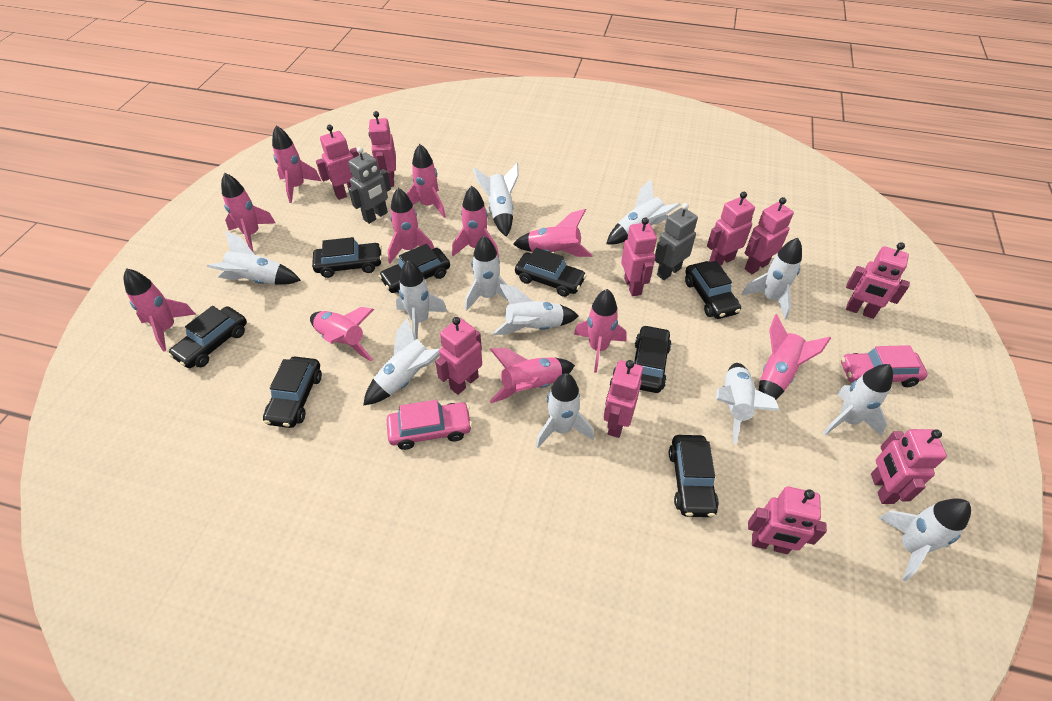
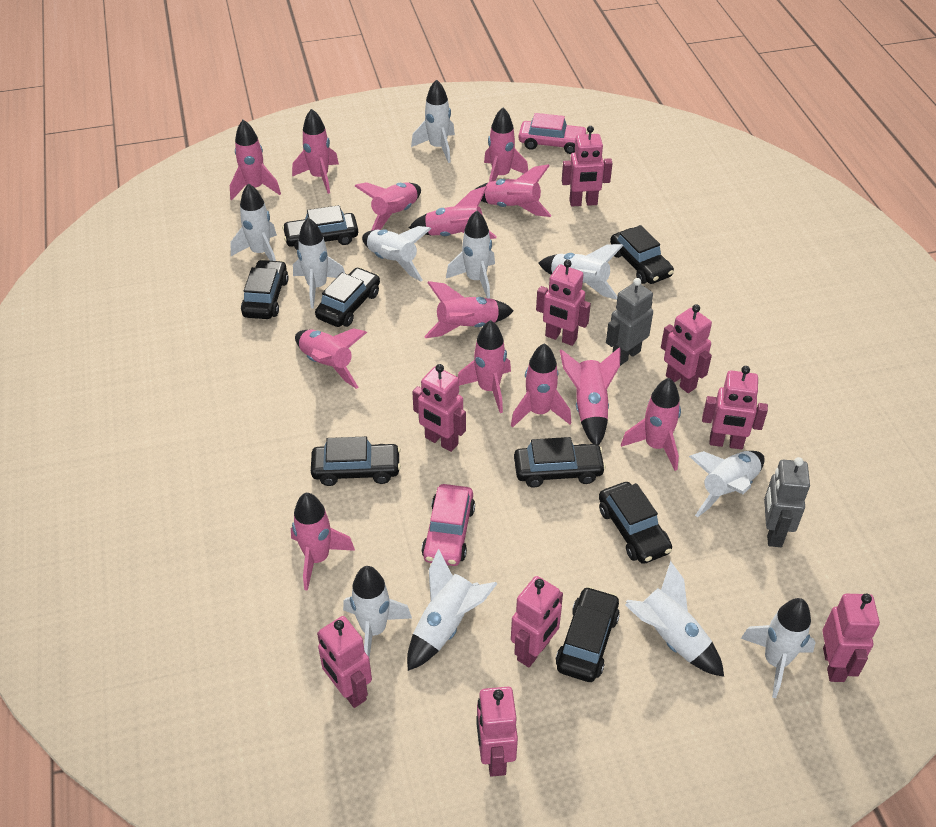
pink robot: 10 -> 9
pink rocket: 11 -> 13
white rocket: 12 -> 11

